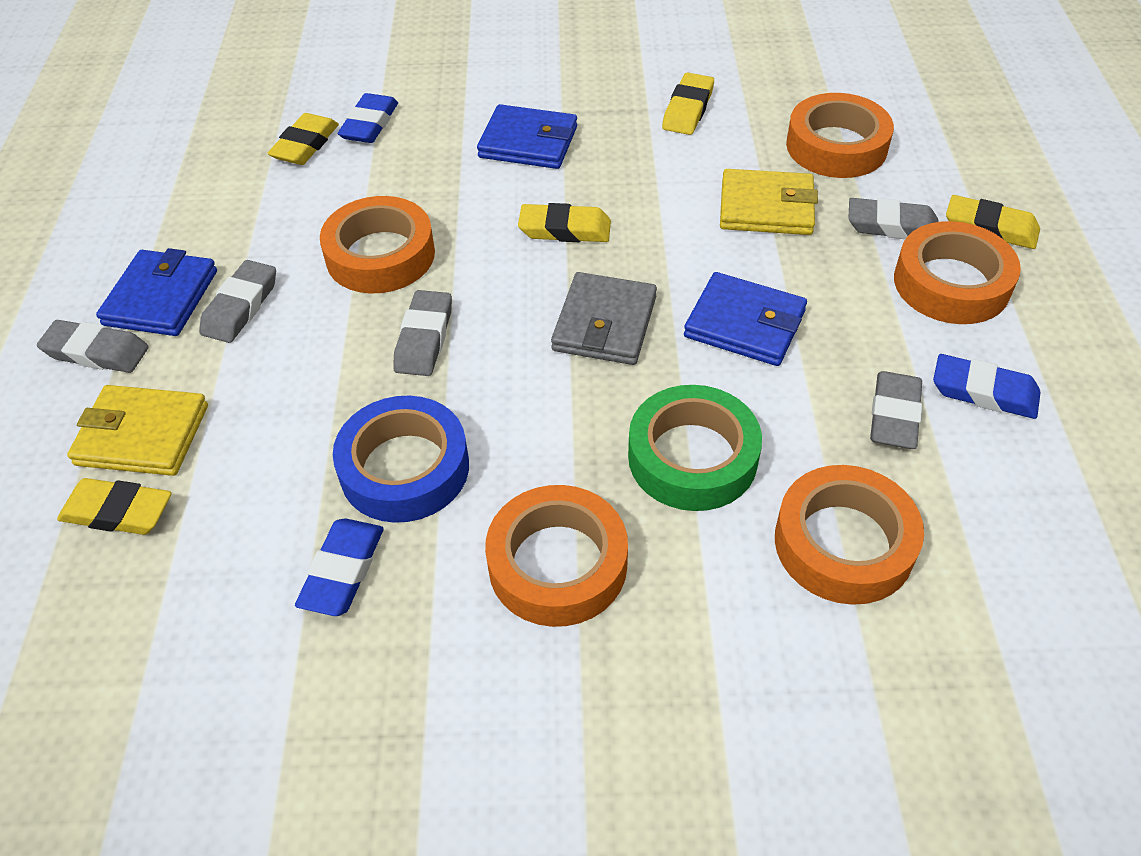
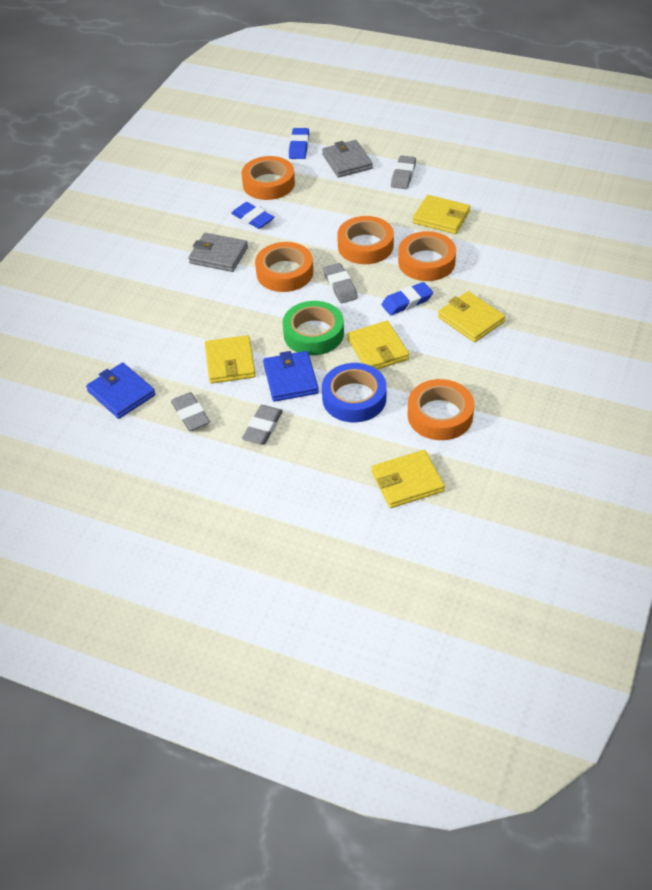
blue wallet: 3 -> 2
grey eraser: 5 -> 4
grey wallet: 1 -> 2
yellow eraser: 5 -> 0
yellow wallet: 2 -> 5

